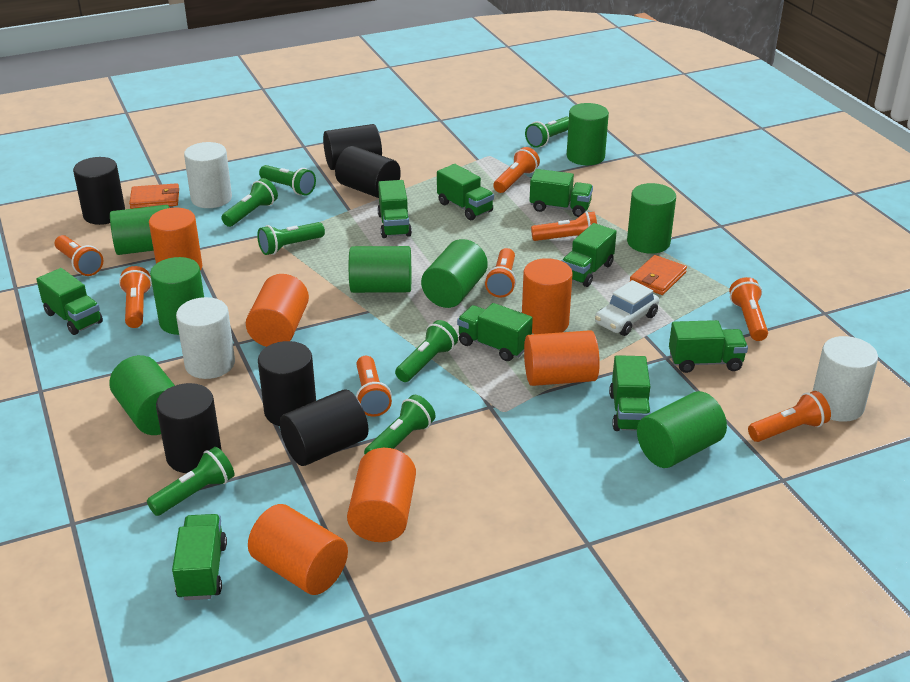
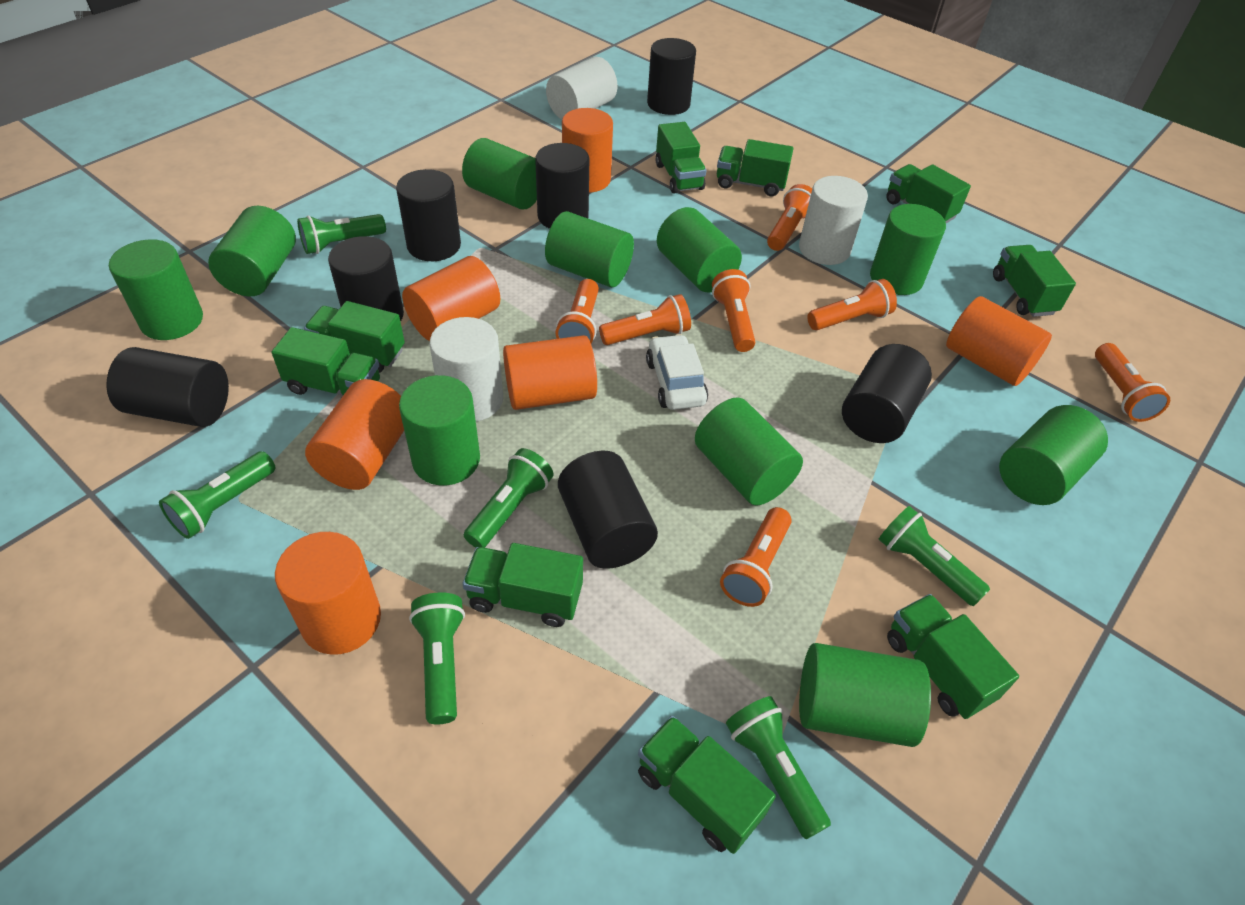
black cylinder: 6 -> 7
green cylinder: 8 -> 10
green flashlight: 7 -> 6
orange flashlight: 8 -> 7
orange wallet: 2 -> 0

